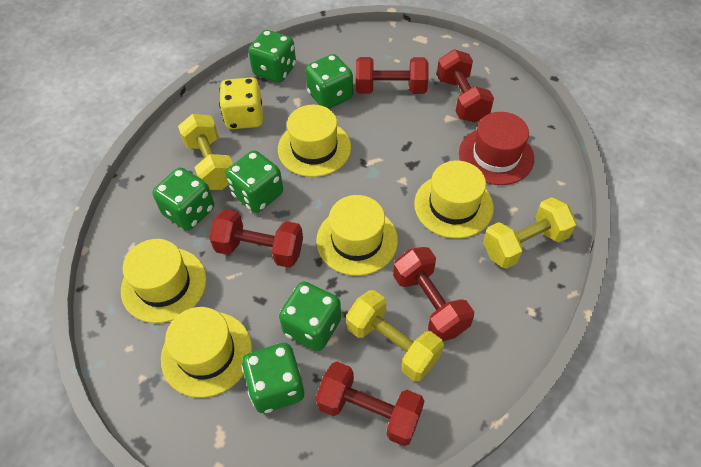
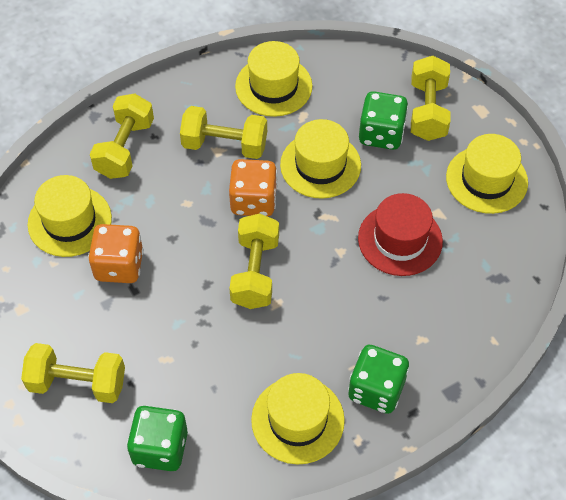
green dice: 6 -> 3
orange dice: 0 -> 2
red dumbbell: 5 -> 0
yellow dice: 1 -> 0
yellow dumbbell: 3 -> 5

